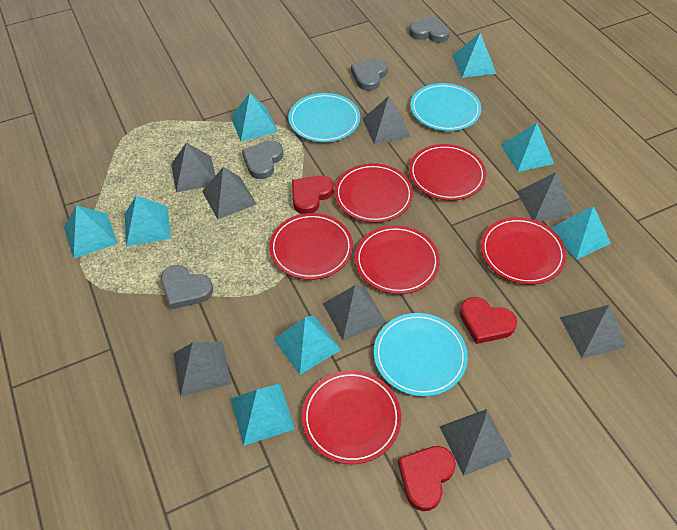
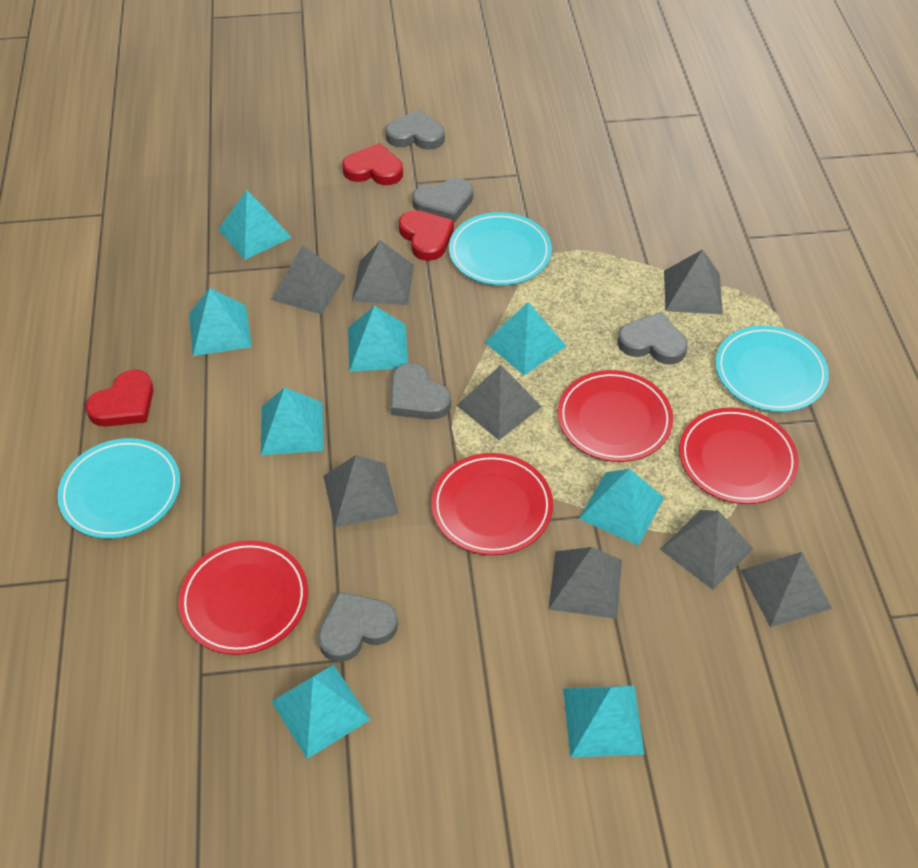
grey heart: 4 -> 5
red plate: 6 -> 4

